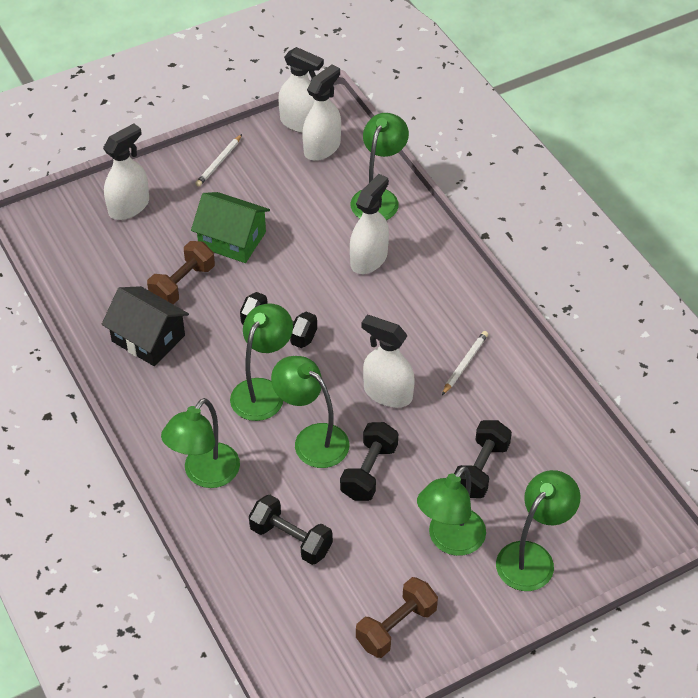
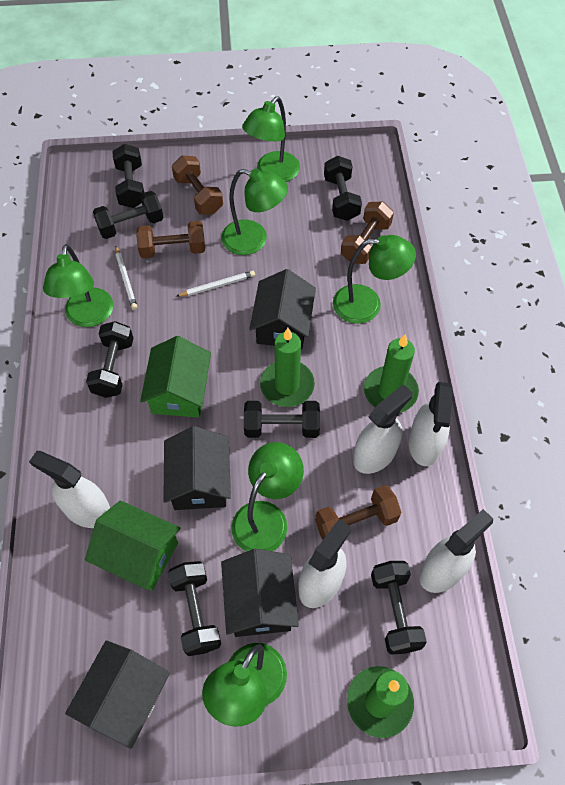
black dumbbell: 4 -> 7
black house: 1 -> 4
brown dumbbell: 2 -> 4
green candle: 0 -> 3
green house: 1 -> 2

